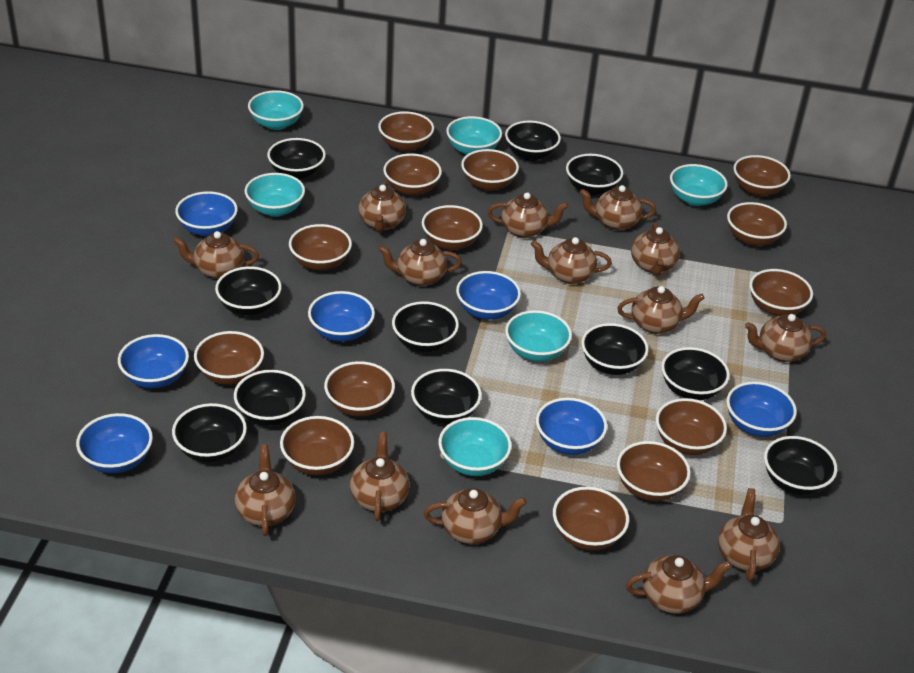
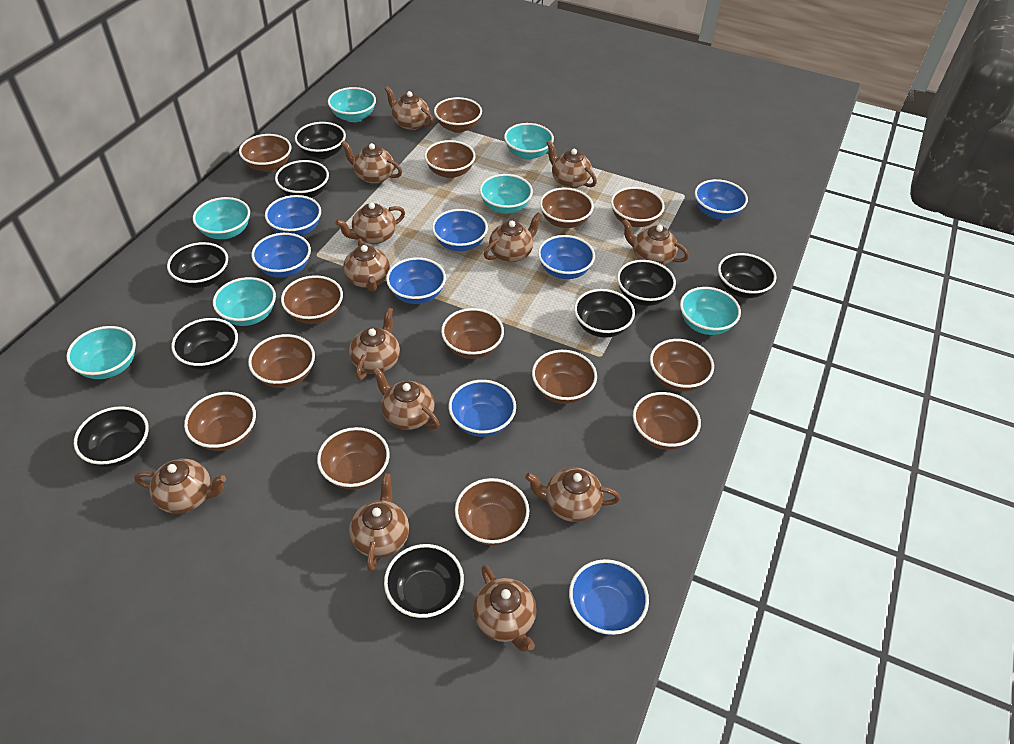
black bowl: 11 -> 9
blue bowl: 7 -> 8
brown teapot: 14 -> 13
turquoise bowl: 6 -> 7

